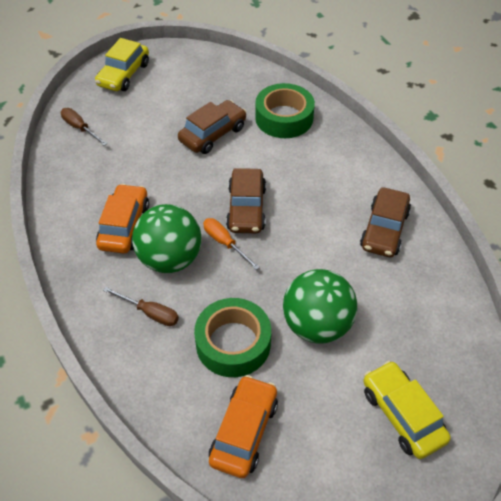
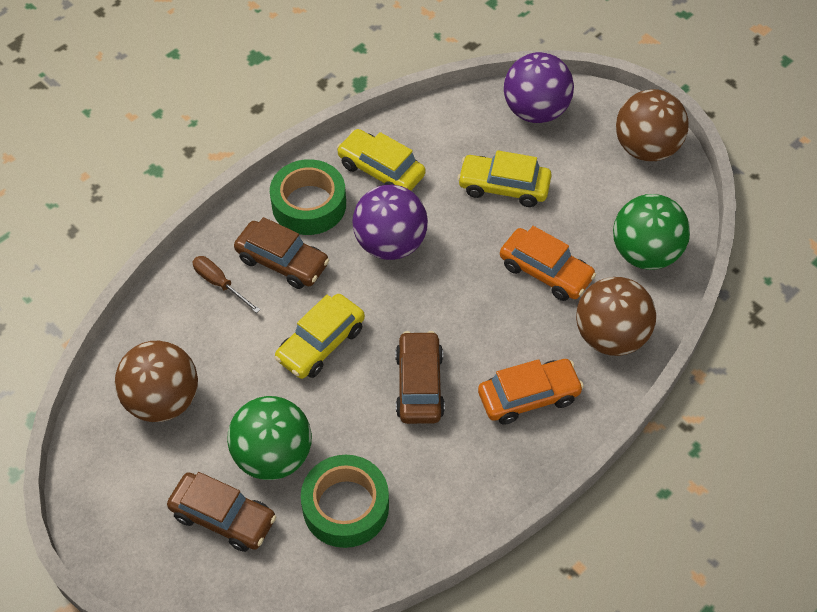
brown ball: 0 -> 3
brown screwdriver: 2 -> 1
orange screwdriver: 1 -> 0
purple ball: 0 -> 2
yellow car: 2 -> 3

